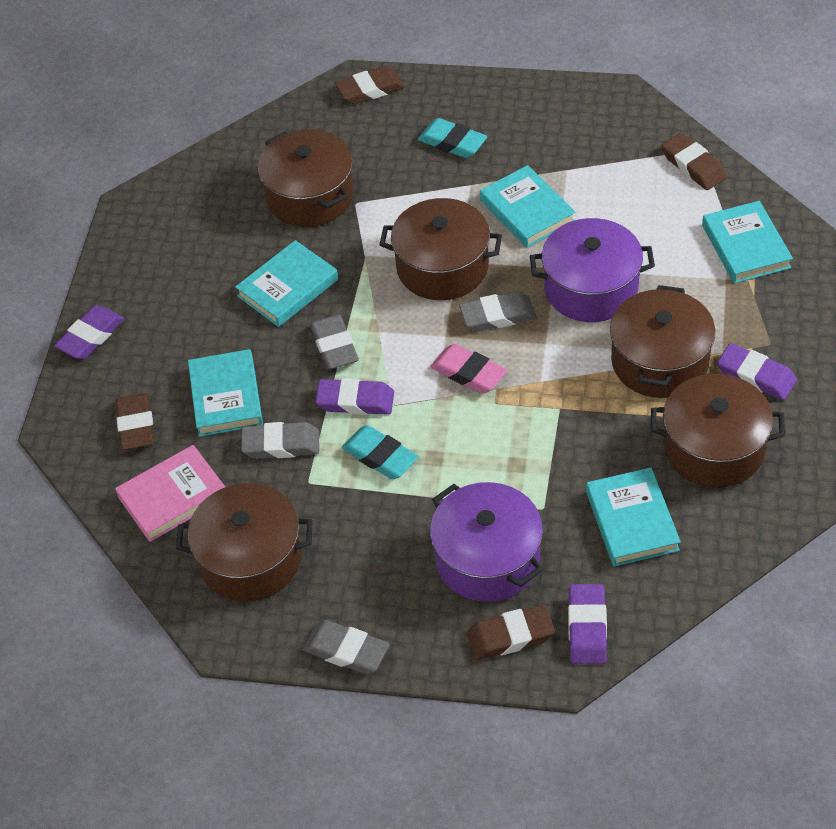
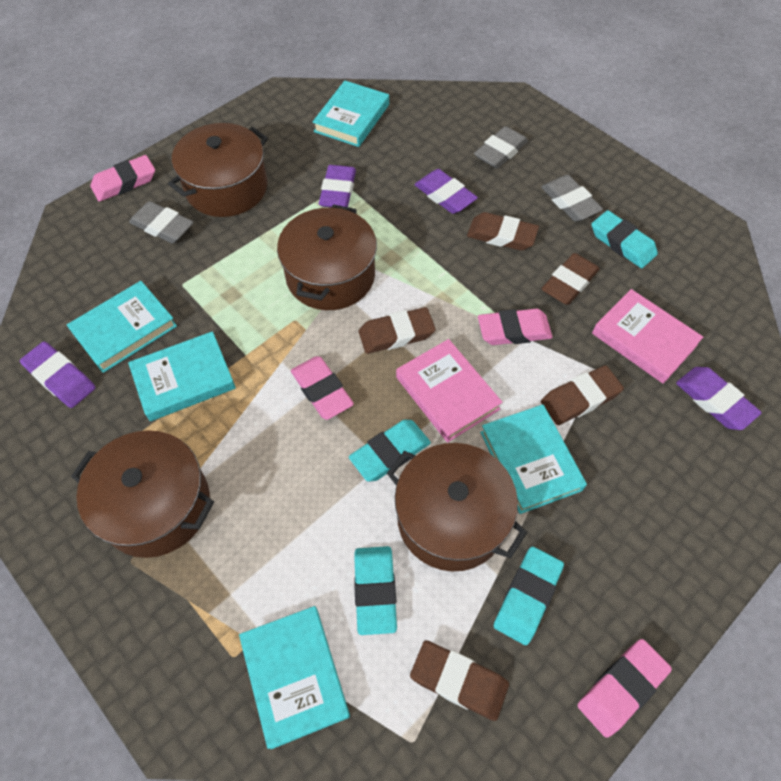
brown eraser: 4 -> 5
brown pot: 5 -> 4
grey eraser: 4 -> 3
pink book: 1 -> 2
pink eraser: 1 -> 4
purple pot: 2 -> 0
turquoise eraser: 2 -> 4

